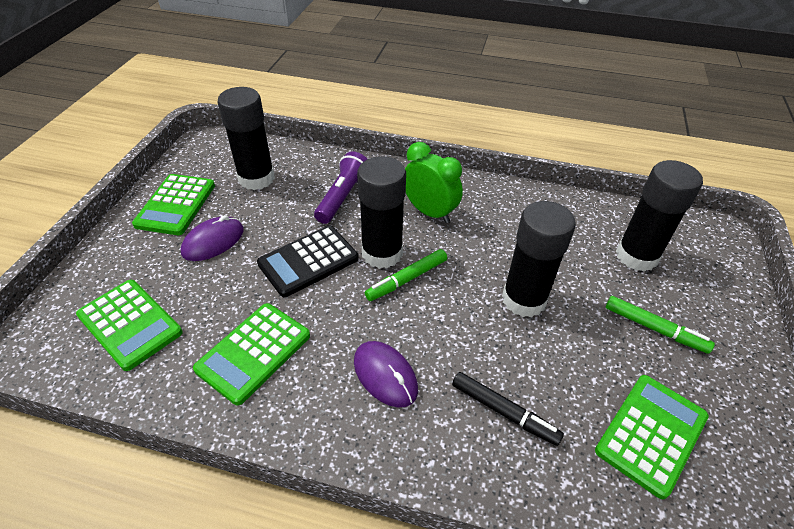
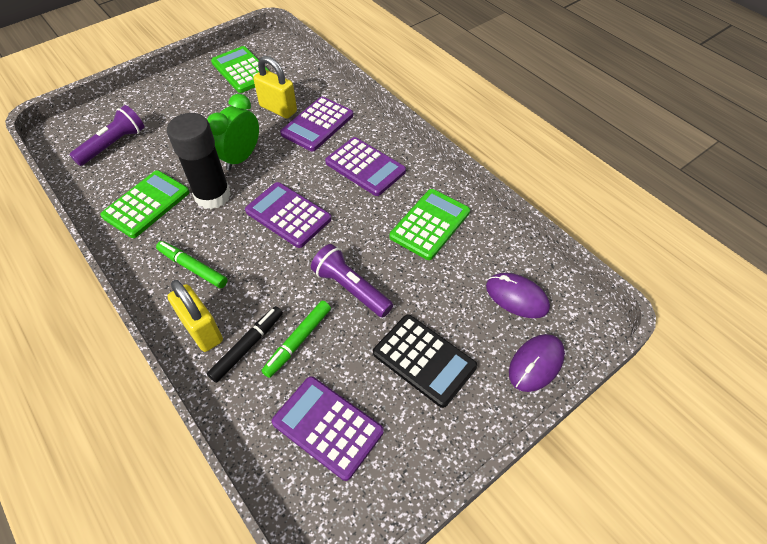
black glue stick: 4 -> 1
green calculator: 4 -> 3
purple calculator: 0 -> 4
purple flashlight: 1 -> 2
yellow padlock: 0 -> 2

